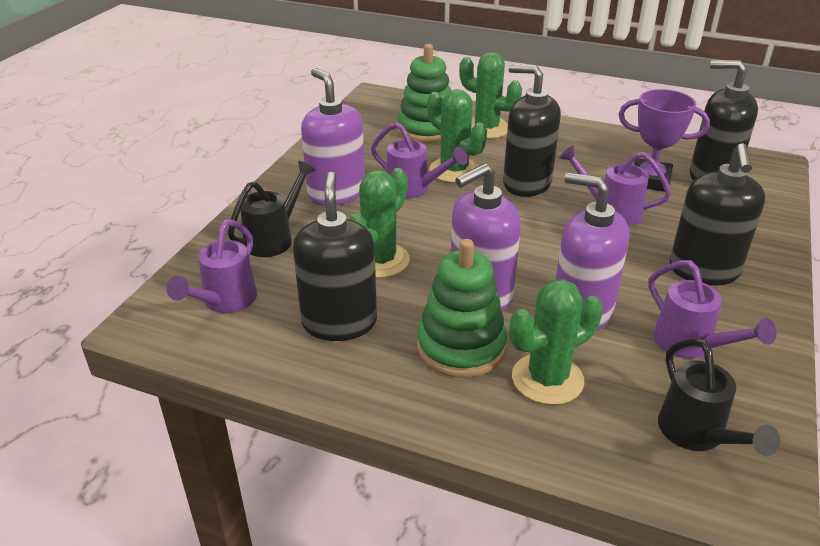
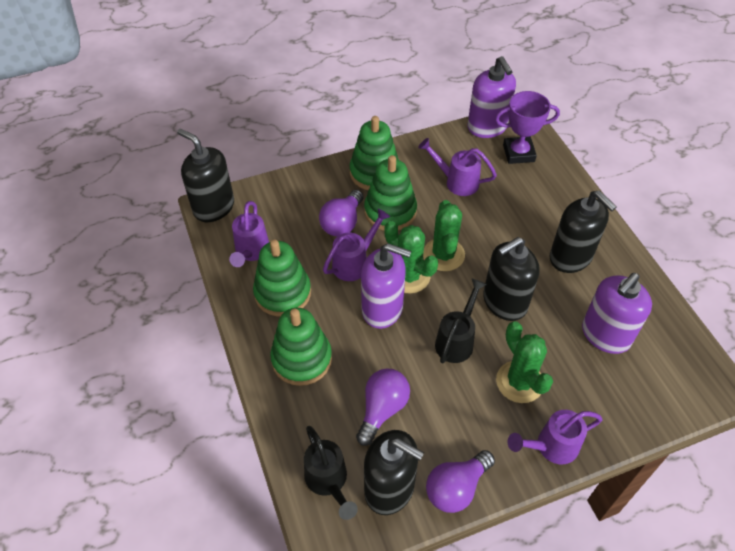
green cactus: 4 -> 3
green stacking toy: 2 -> 4
purple light bulb: 0 -> 3

